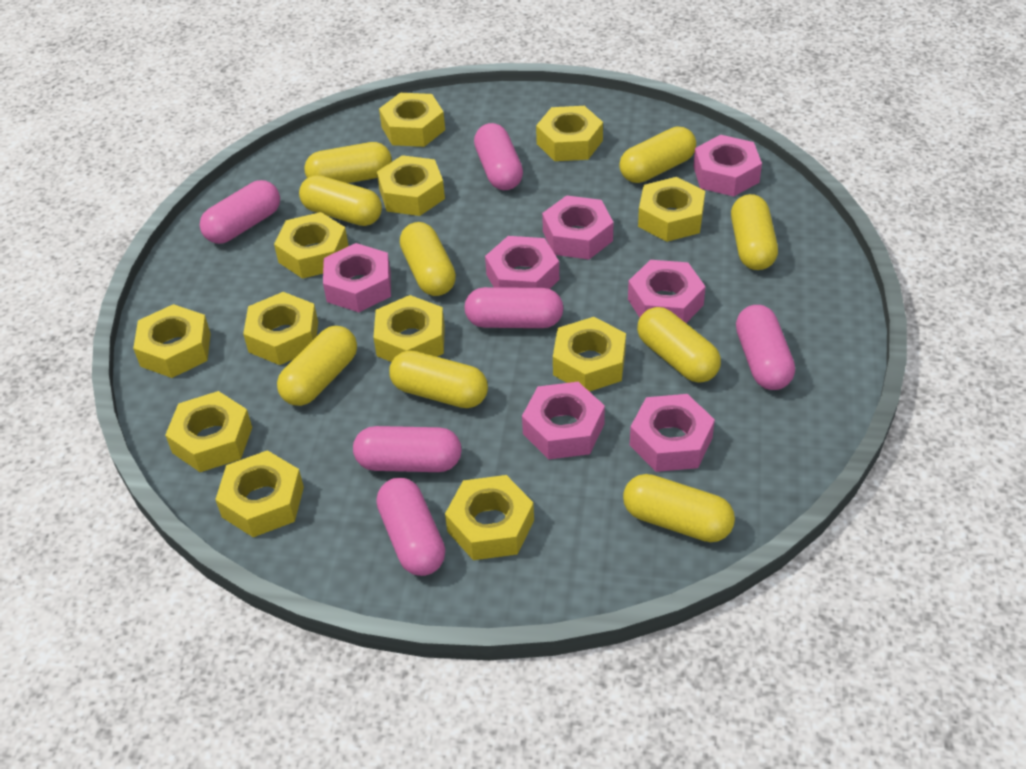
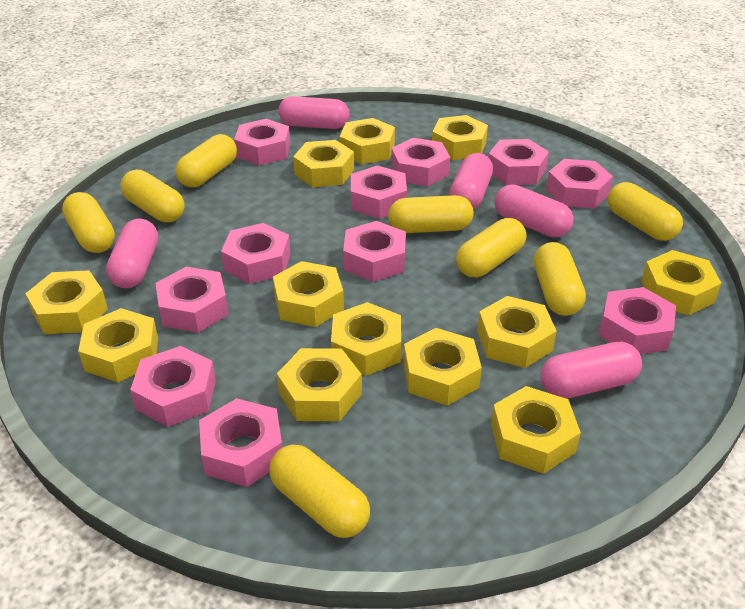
pink capsule: 6 -> 5
pink nut: 7 -> 11
yellow capsule: 9 -> 8

